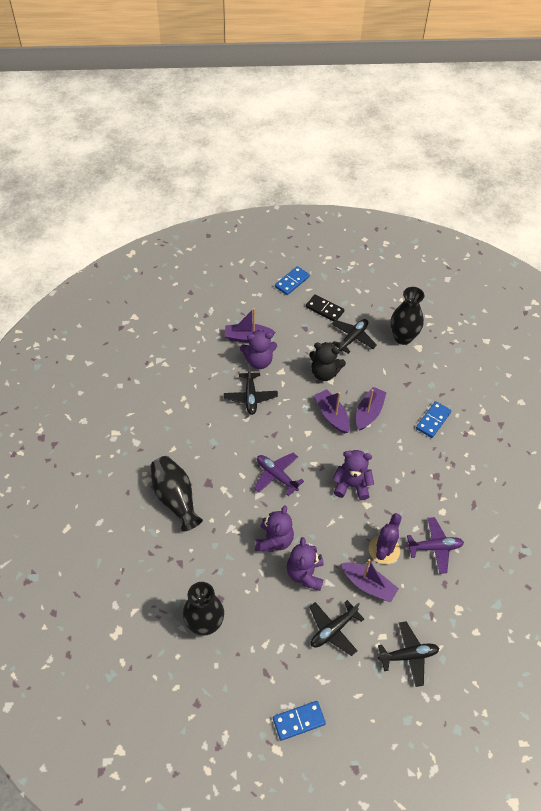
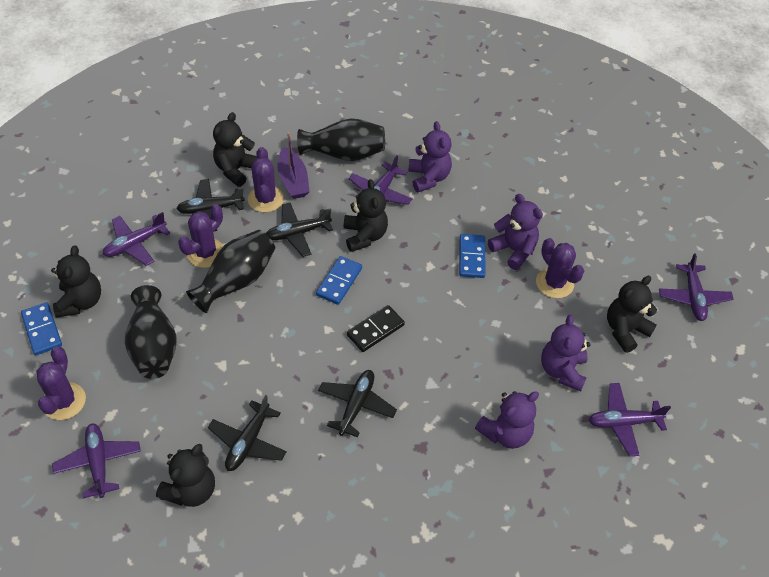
black teddy bear: 1 -> 5
purple boat: 4 -> 1
purple cactus: 1 -> 4
purple plane: 2 -> 5

